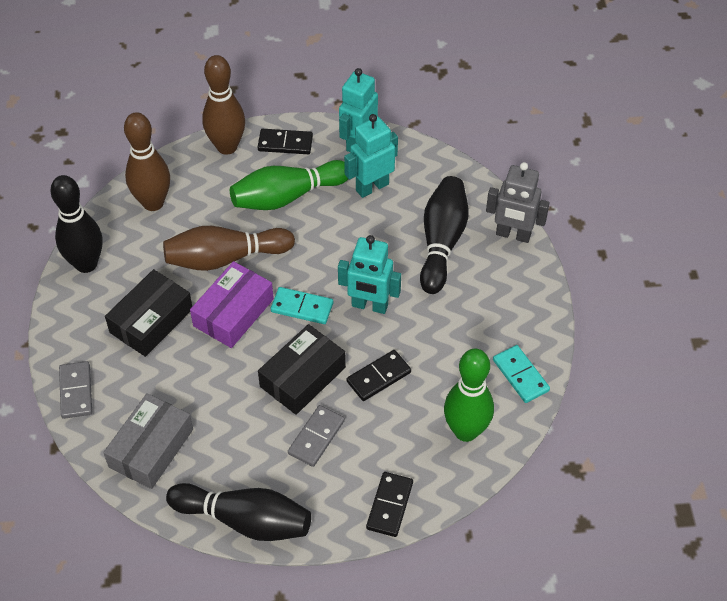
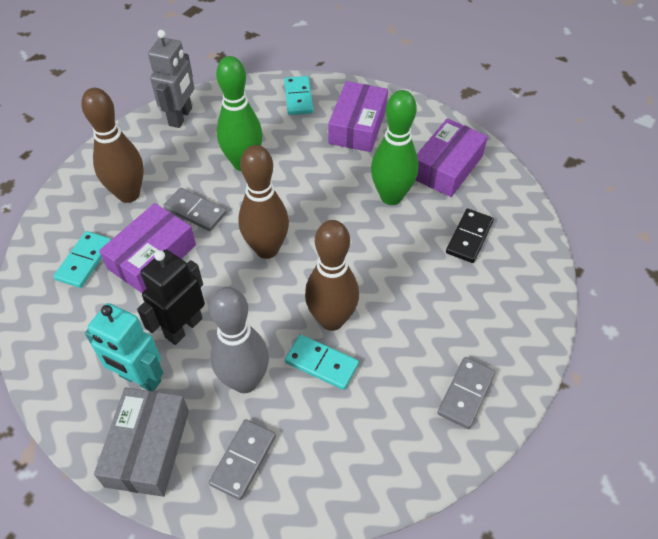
black bowling pin: 3 -> 0
black box: 2 -> 0
black domino: 3 -> 1
black robot: 0 -> 1
grey bowling pin: 0 -> 1
grey domino: 2 -> 3
purple box: 1 -> 3
turquoise domino: 2 -> 3
turquoise robot: 3 -> 1

